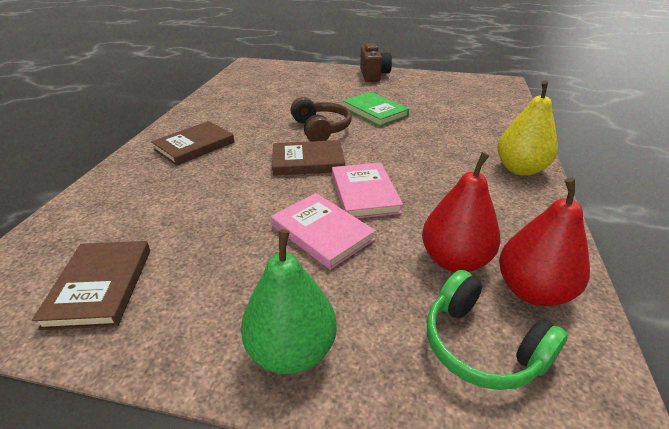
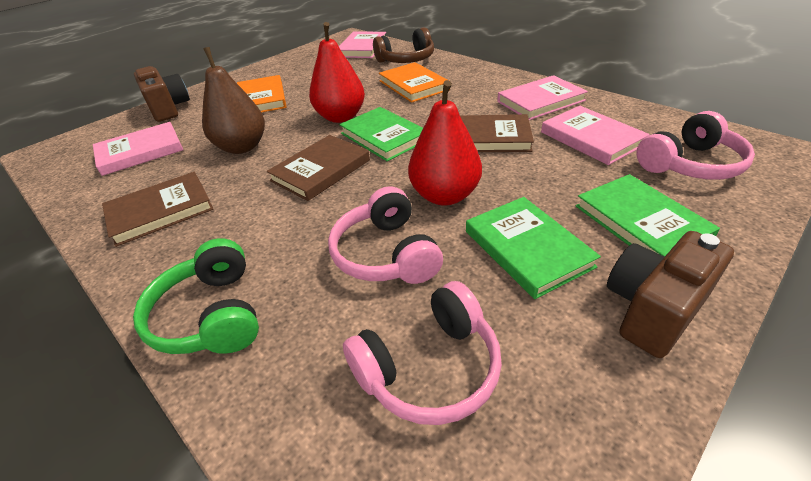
brown camera: 1 -> 2
brown pear: 0 -> 1
green book: 1 -> 3
green pear: 1 -> 0
orange book: 0 -> 2
pink book: 2 -> 4
pink headphones: 0 -> 3
yellow pear: 1 -> 0

